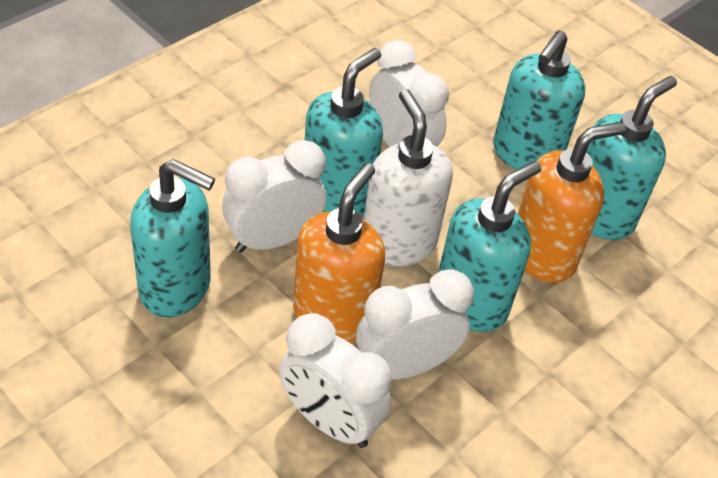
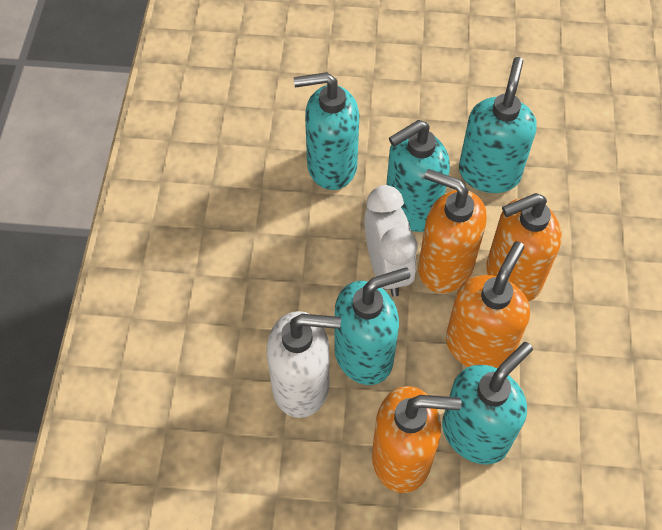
orange soap dispenser: 2 -> 4
white clock: 4 -> 1

